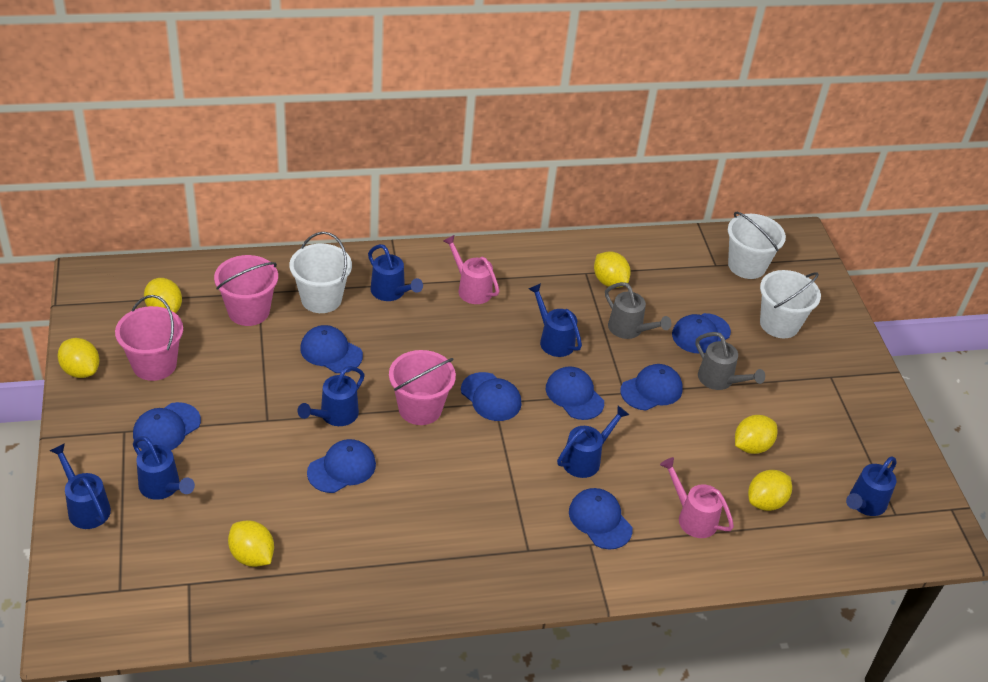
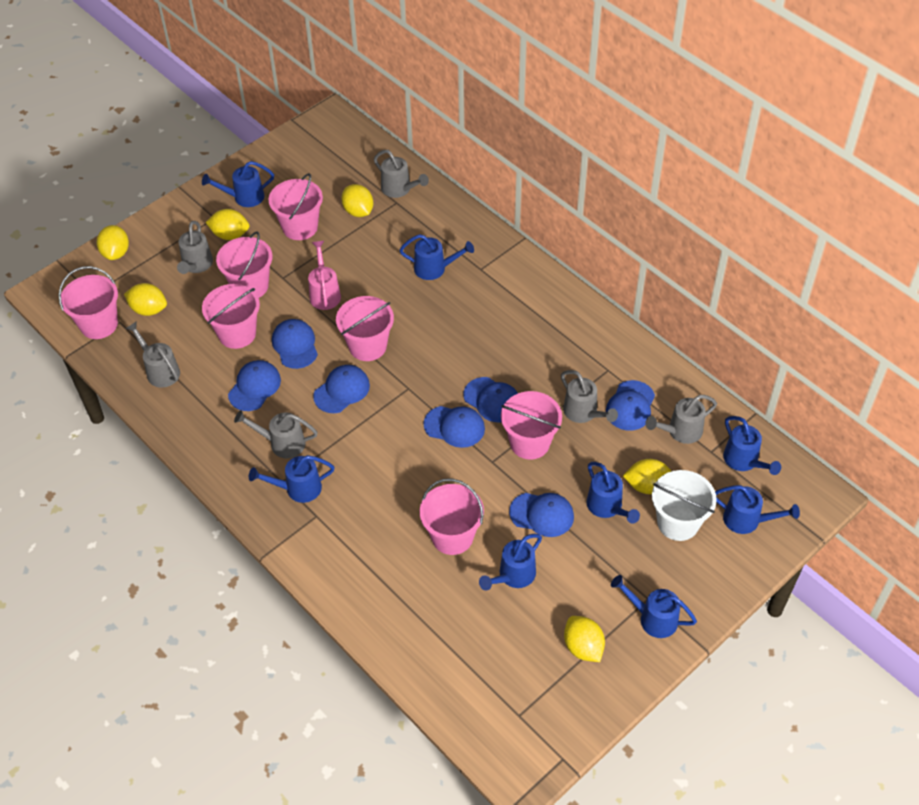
blue cap: 8 -> 7
blue watering can: 7 -> 8
grey watering can: 2 -> 6
pink bucket: 3 -> 7
pink watering can: 2 -> 1
white bucket: 3 -> 1

